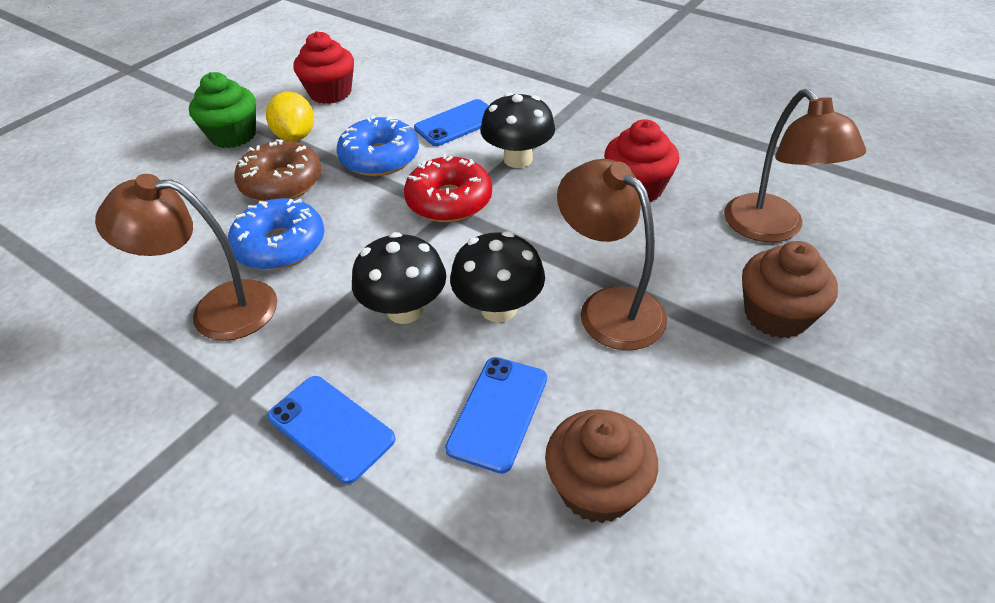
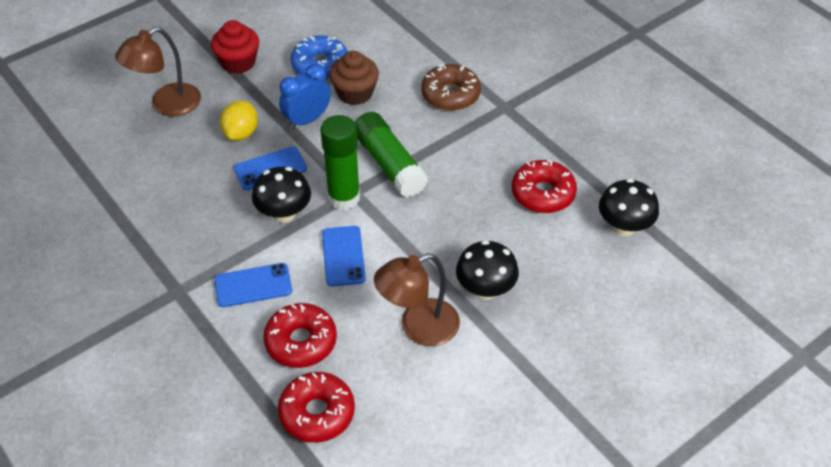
blue clock: 0 -> 1
blue donut: 2 -> 1
brown cupcake: 2 -> 1
brown lamp: 3 -> 2
green cupcake: 1 -> 0
green glue stick: 0 -> 2
red cupcake: 2 -> 1
red donut: 1 -> 3

